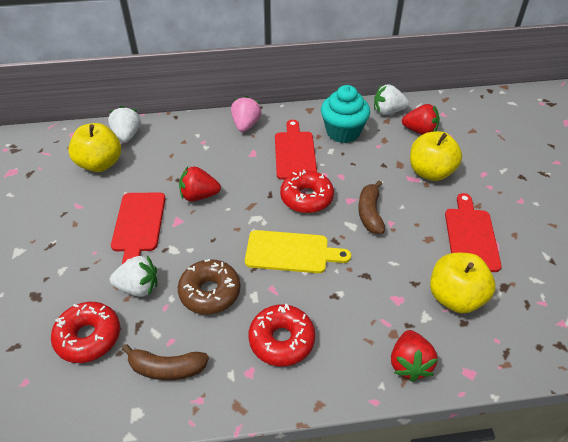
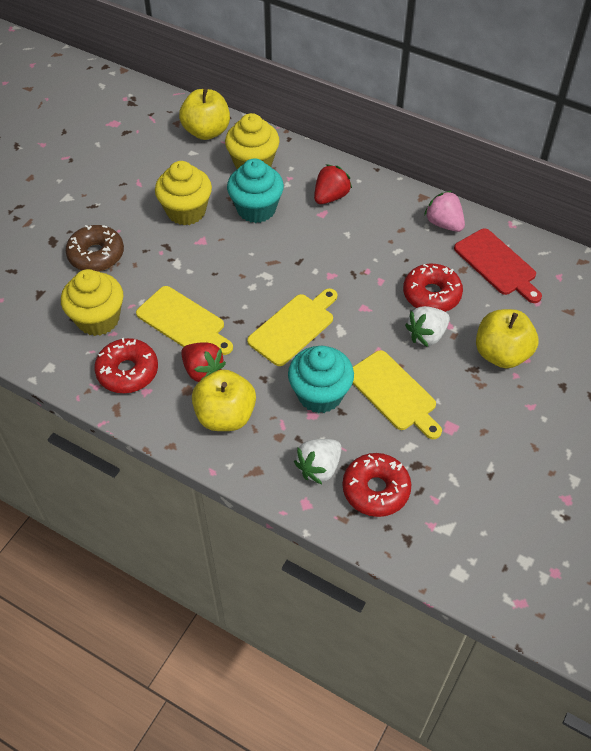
brown banana: 2 -> 0
red cutting board: 3 -> 1
red strawberry: 3 -> 2
turquoise cupcake: 1 -> 2
white strawberry: 3 -> 2
yellow cupcake: 0 -> 3
yellow cutting board: 1 -> 3

